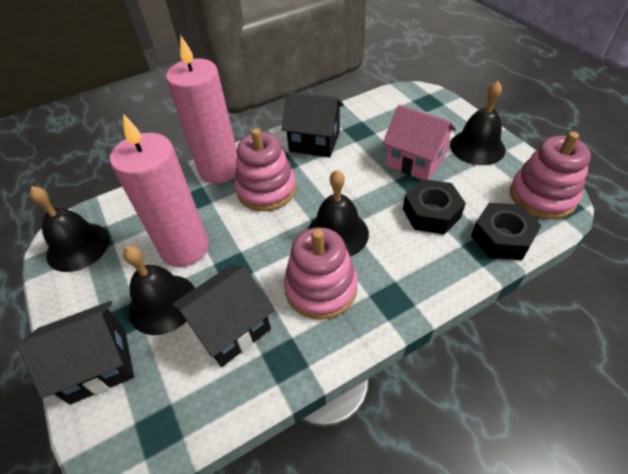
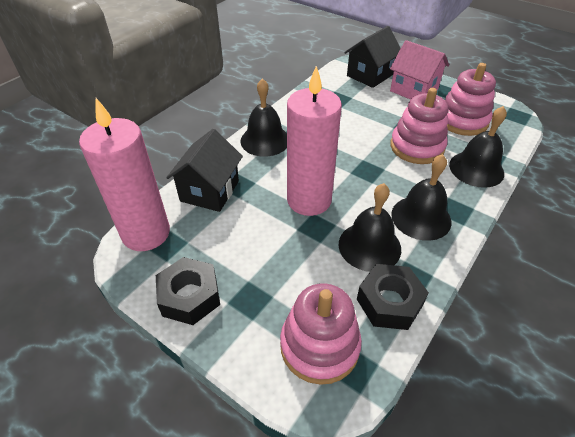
black house: 3 -> 2

